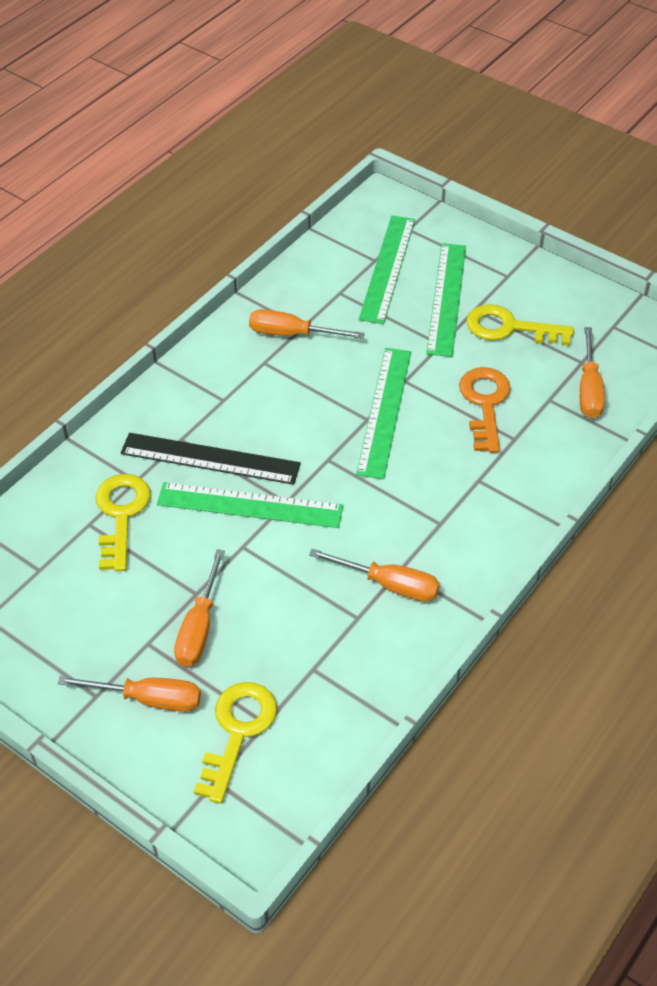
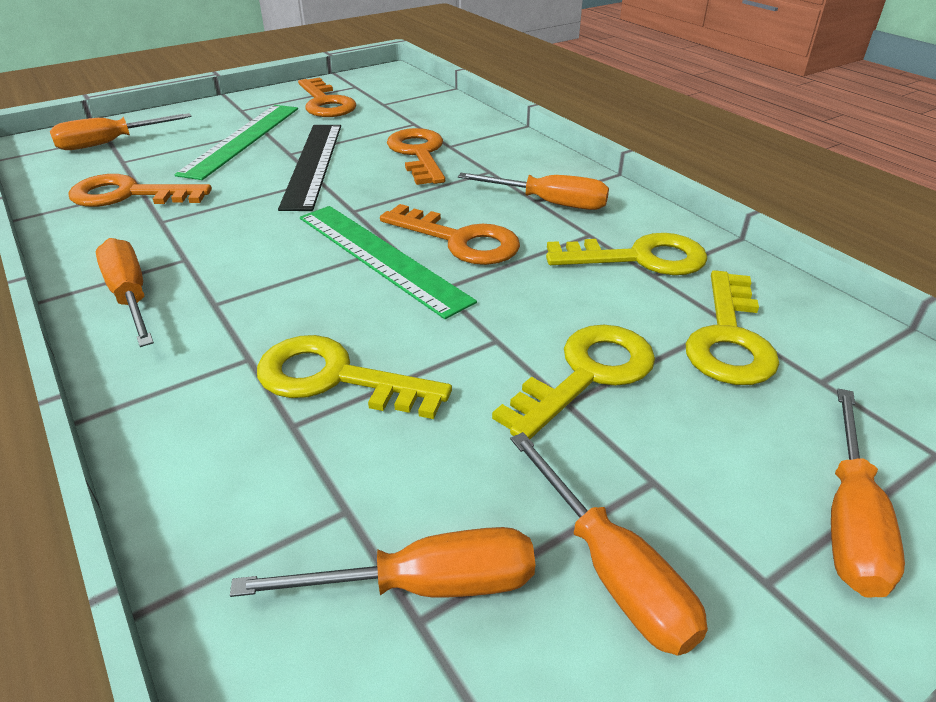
green ruler: 4 -> 2
orange key: 1 -> 4
orange screwdriver: 5 -> 6
yellow key: 3 -> 4

